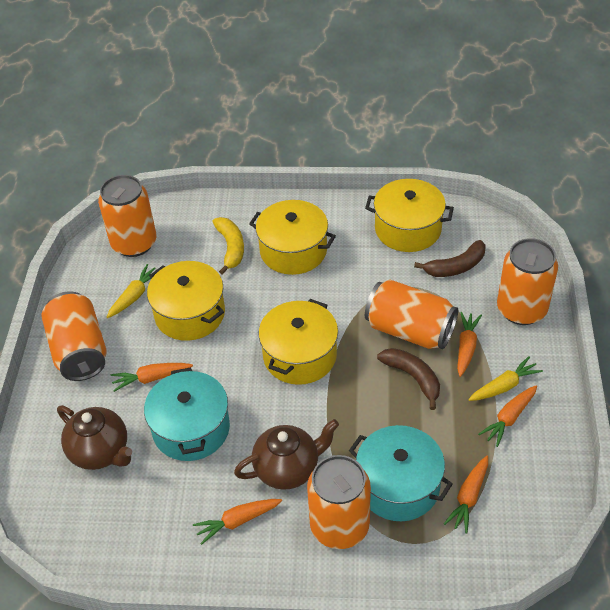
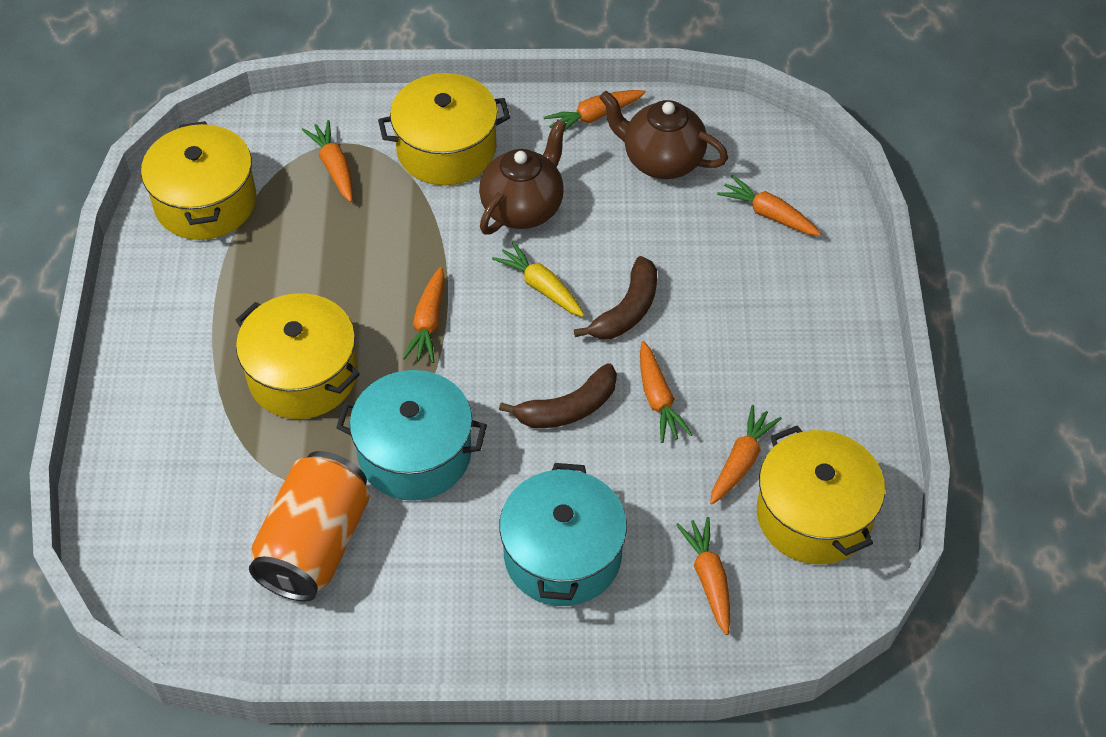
orange can: 5 -> 1
orange carrot: 5 -> 7
yellow banana: 1 -> 0
yellow carrot: 2 -> 1

